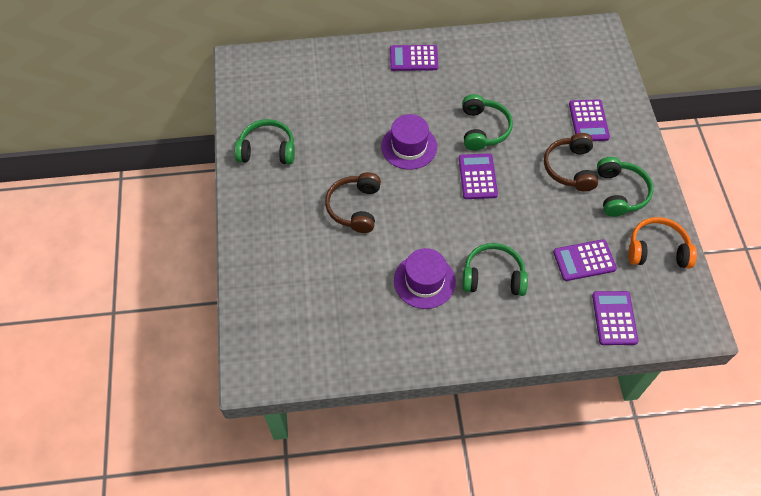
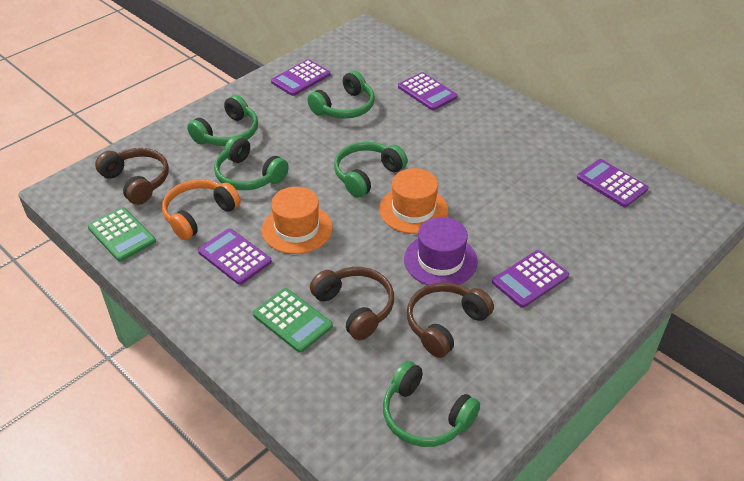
brown headphones: 2 -> 3
green calculator: 0 -> 2
green headphones: 4 -> 5
orange hat: 0 -> 2
purple hat: 2 -> 1

